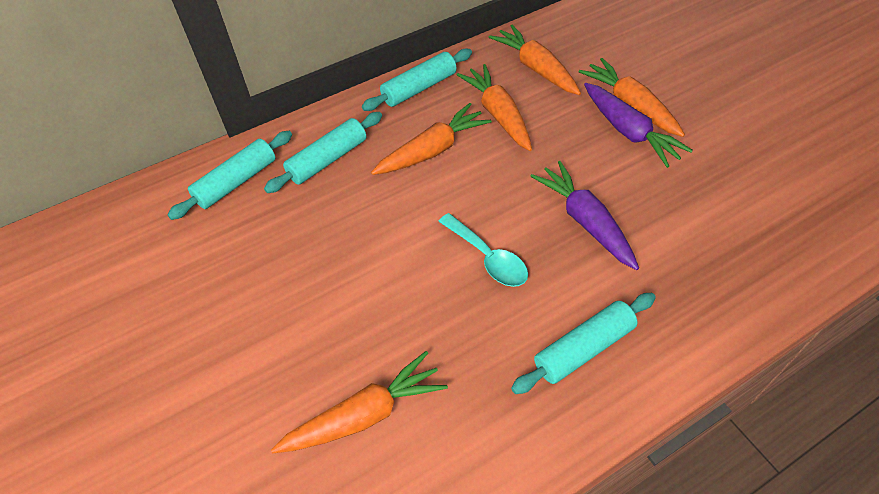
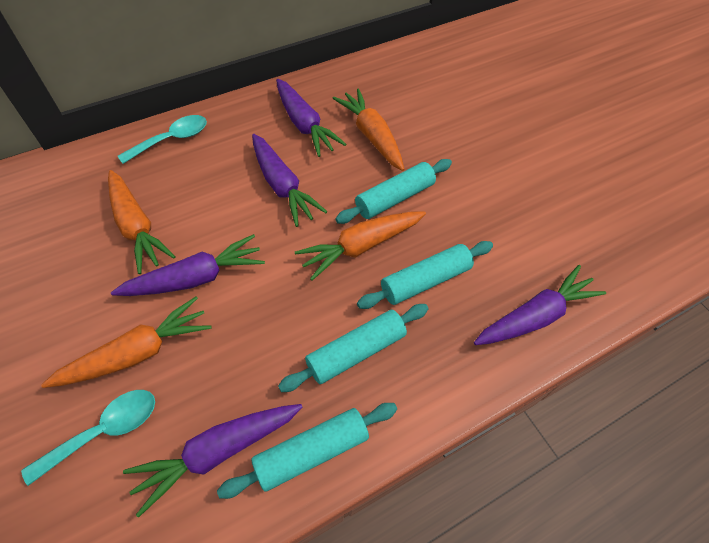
orange carrot: 5 -> 4
purple carrot: 2 -> 5
turquoise spoon: 1 -> 2

